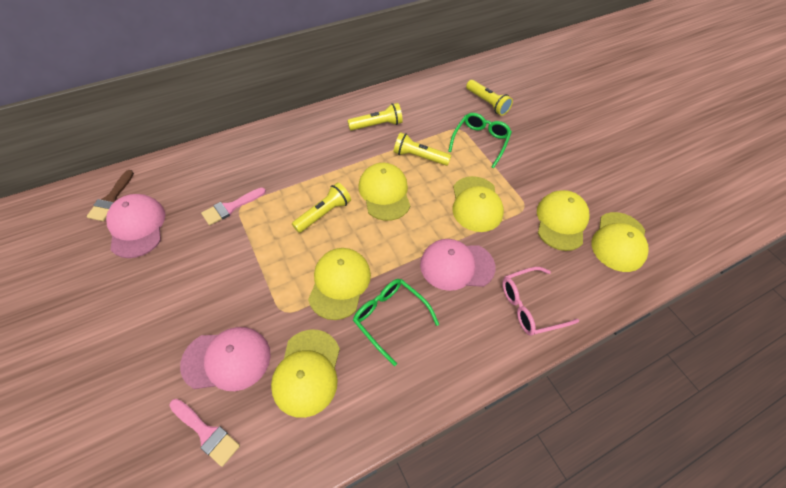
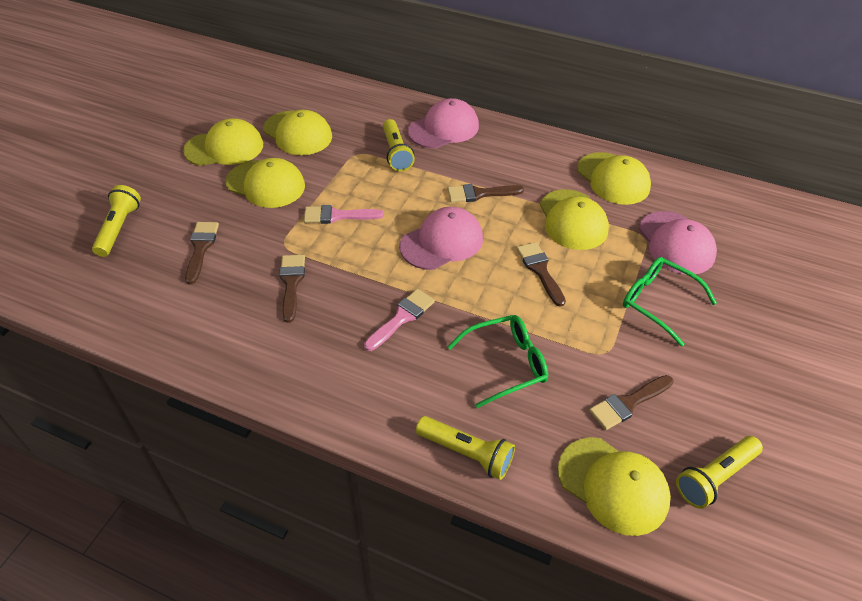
brown brush: 1 -> 5
pink glasses: 1 -> 0

